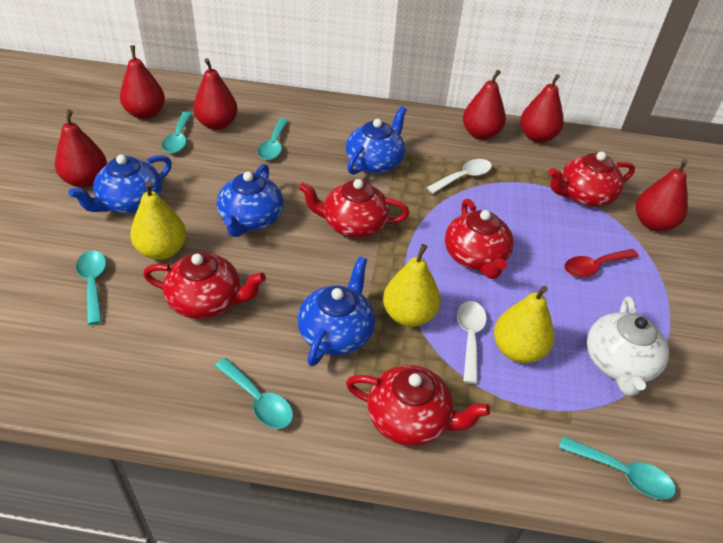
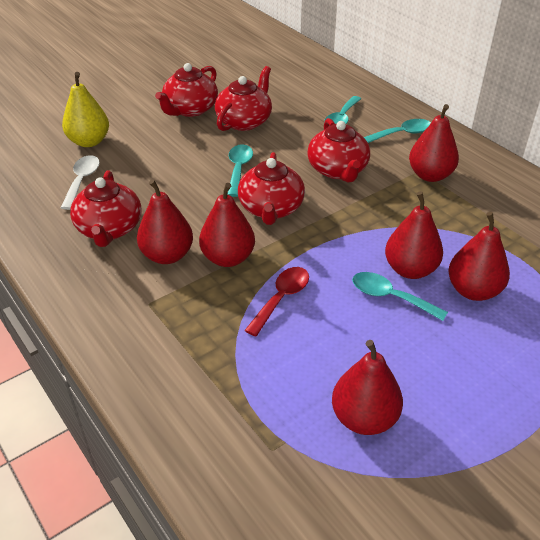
blue teapot: 4 -> 0
turquoise spoon: 5 -> 4
white spoon: 2 -> 1
white teapot: 1 -> 0
yellow pear: 3 -> 1

